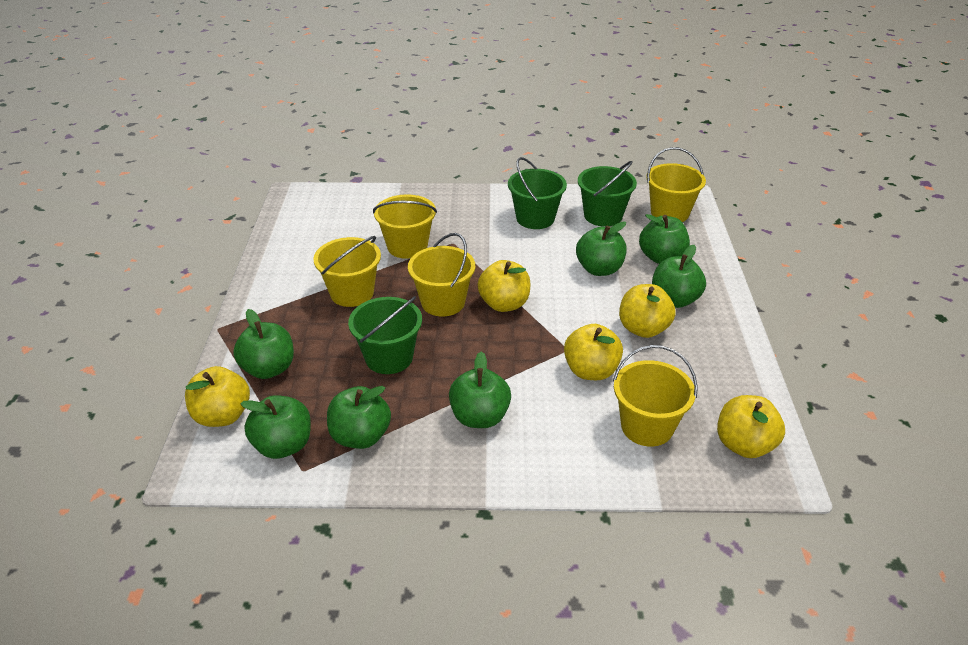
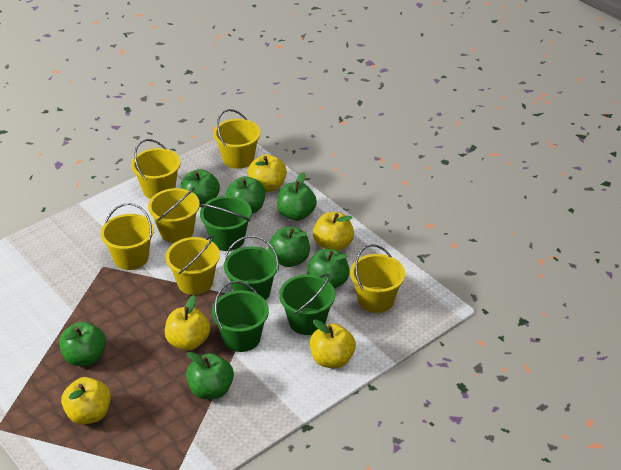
green bucket: 3 -> 4
yellow bucket: 5 -> 6

